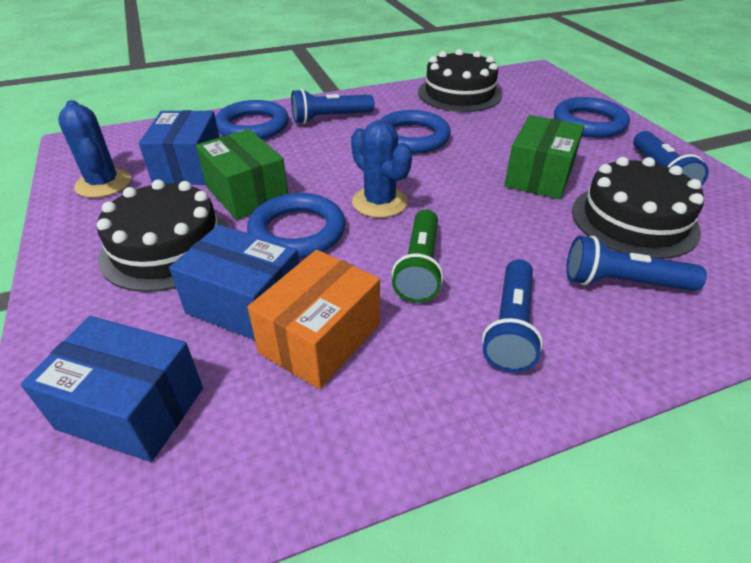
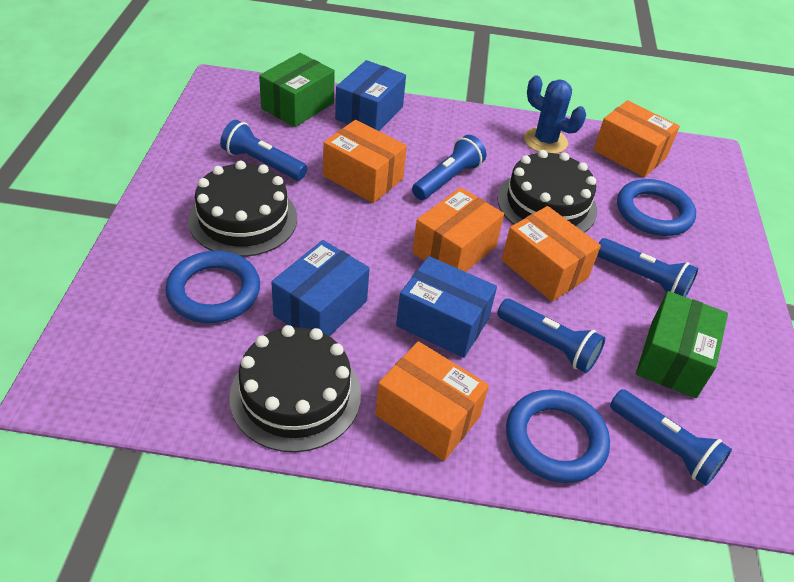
blue cactus: 2 -> 1
blue flashlight: 4 -> 5
blue ring: 4 -> 3
green flashlight: 1 -> 0
orange box: 1 -> 5

